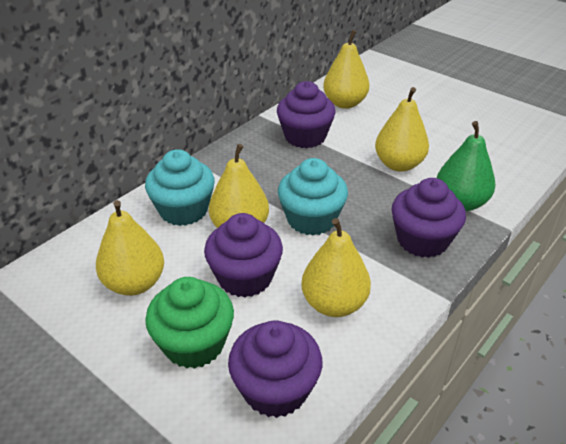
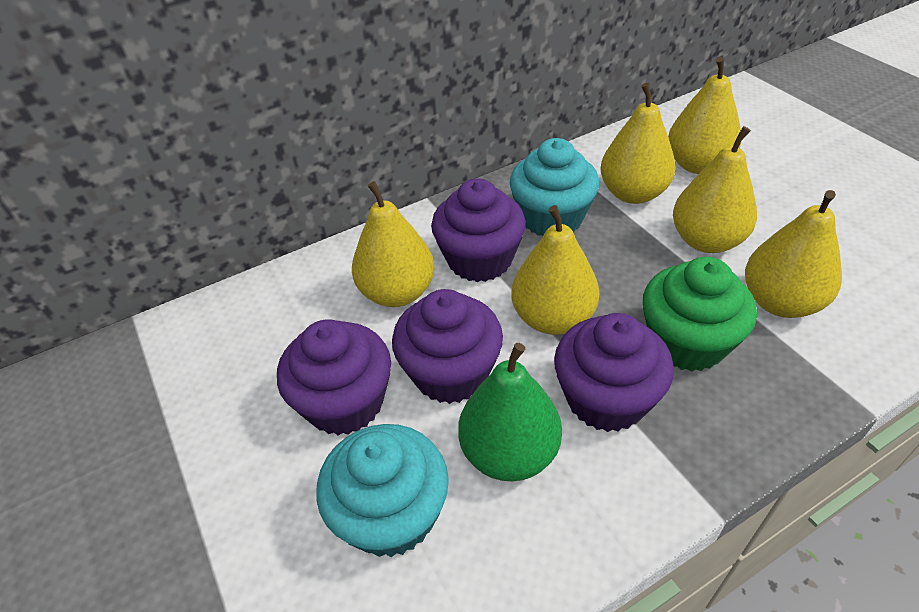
yellow pear: 5 -> 6

